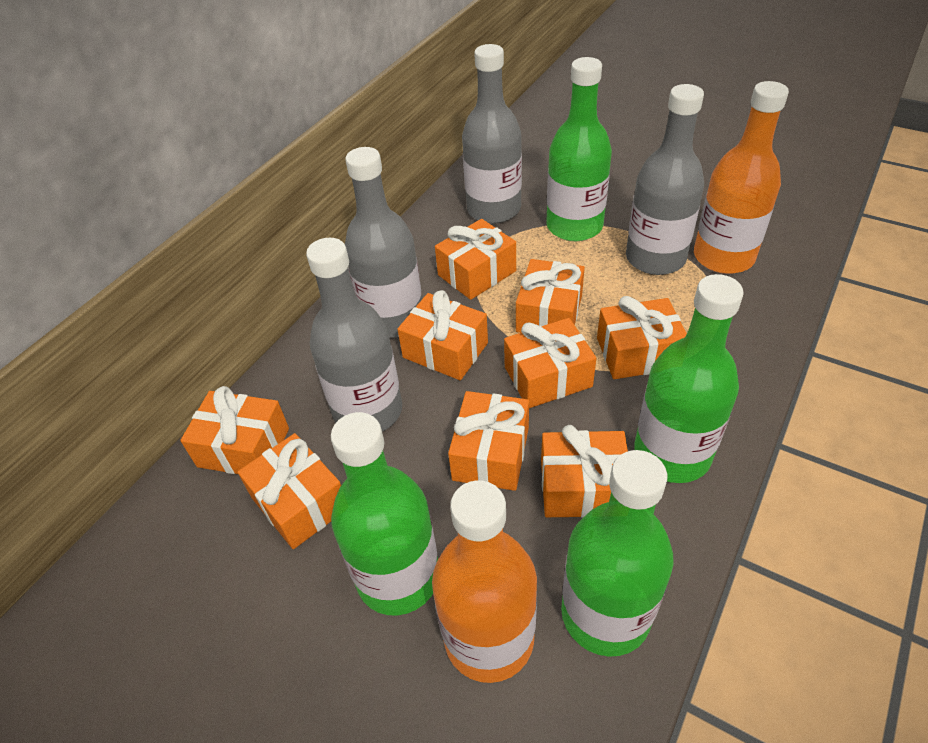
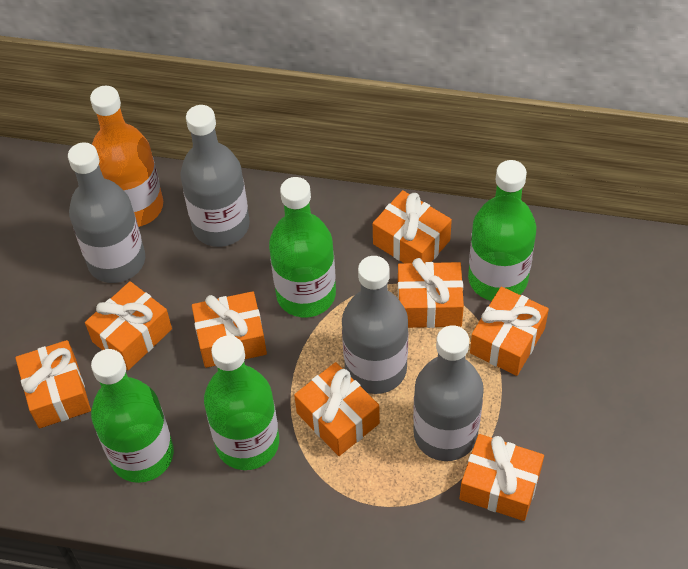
orange bottle: 2 -> 1
orange gift: 9 -> 8

